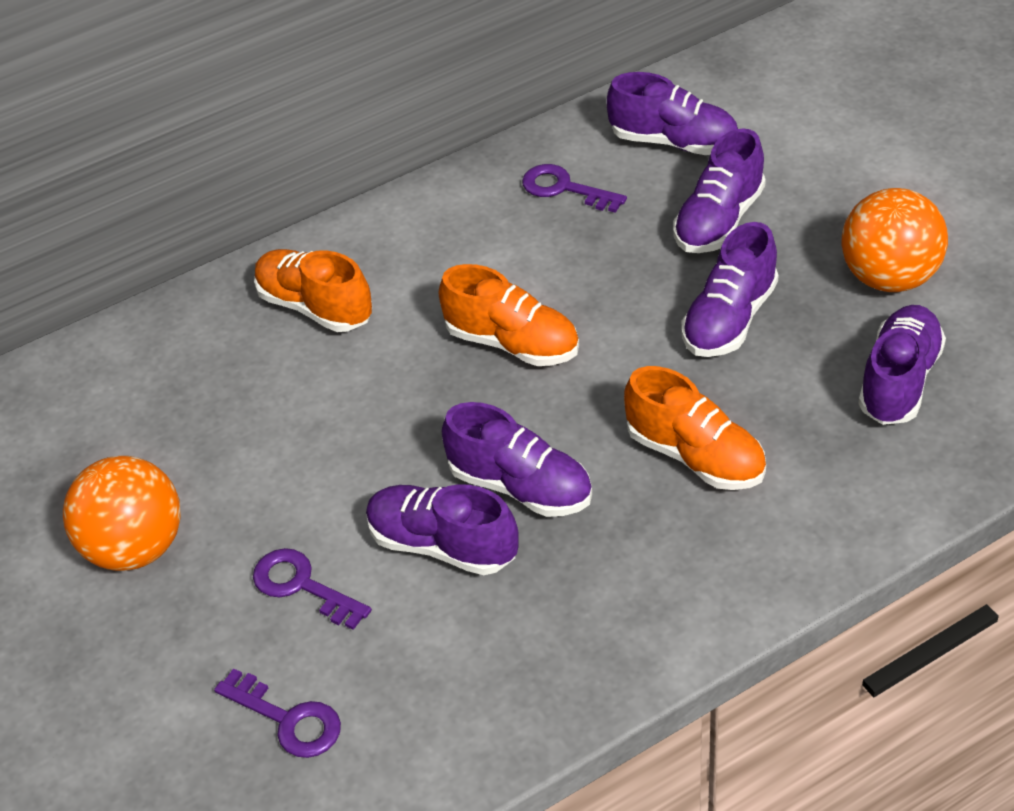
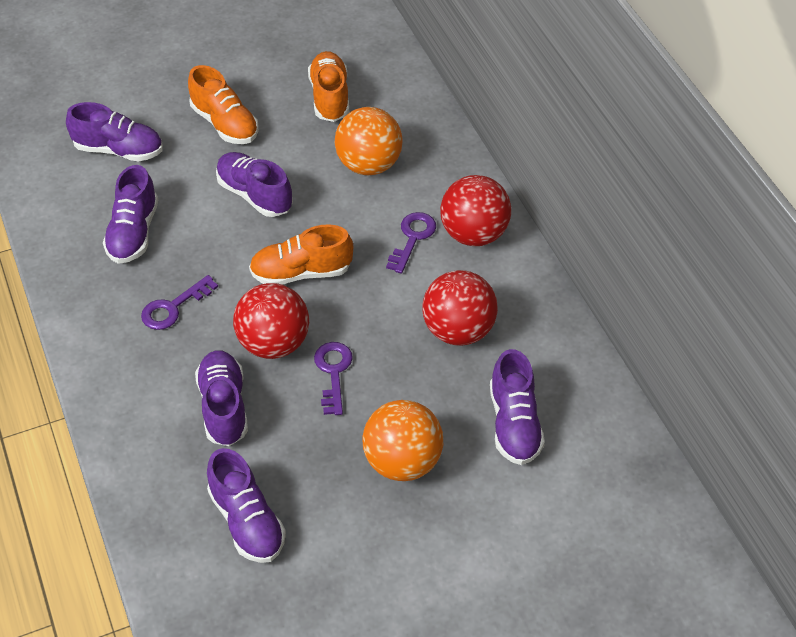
red ball: 0 -> 3

